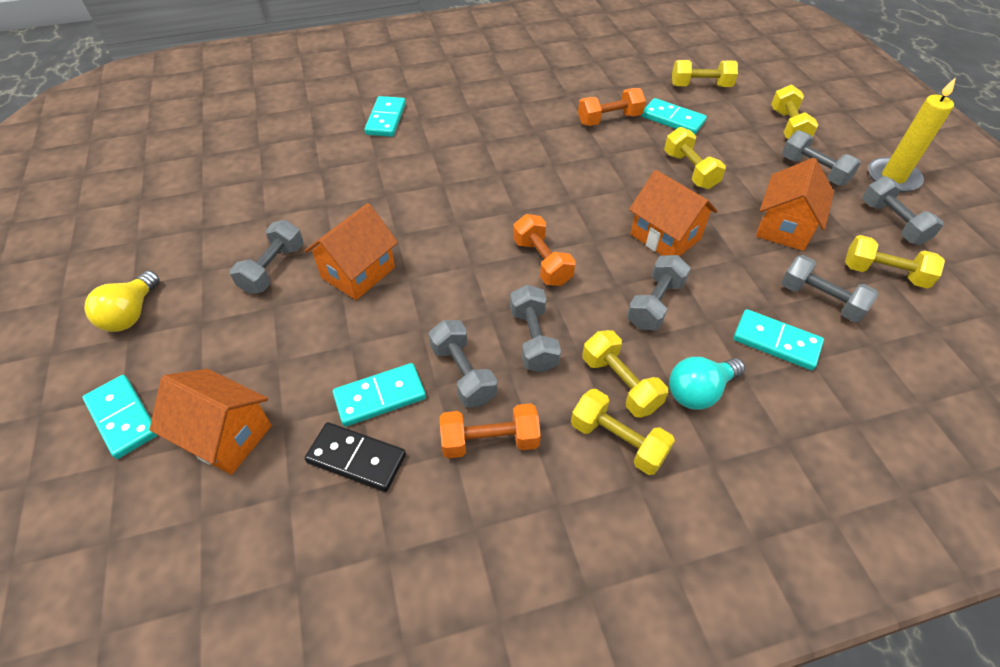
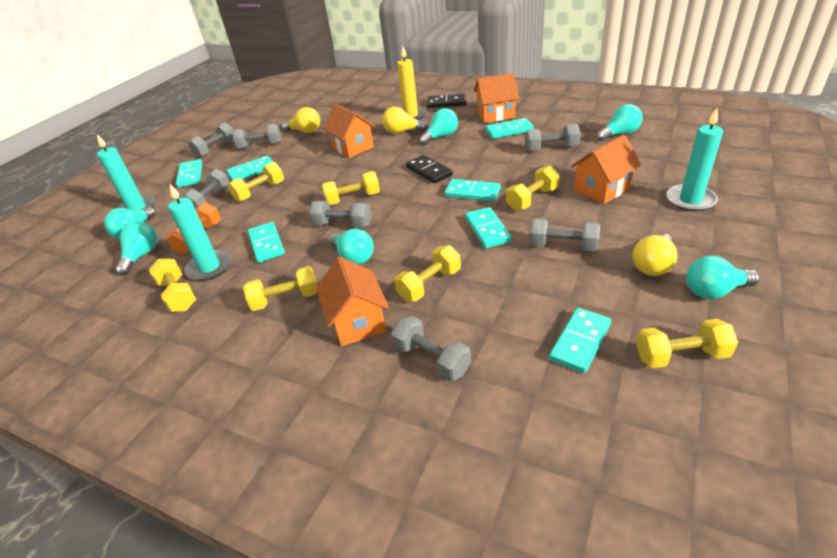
black domino: 1 -> 2
orange dumbbell: 3 -> 1
turquoise candle: 0 -> 3
turquoise domino: 5 -> 7
turquoise light bulb: 1 -> 6
yellow dumbbell: 6 -> 7
yellow light bulb: 1 -> 3

